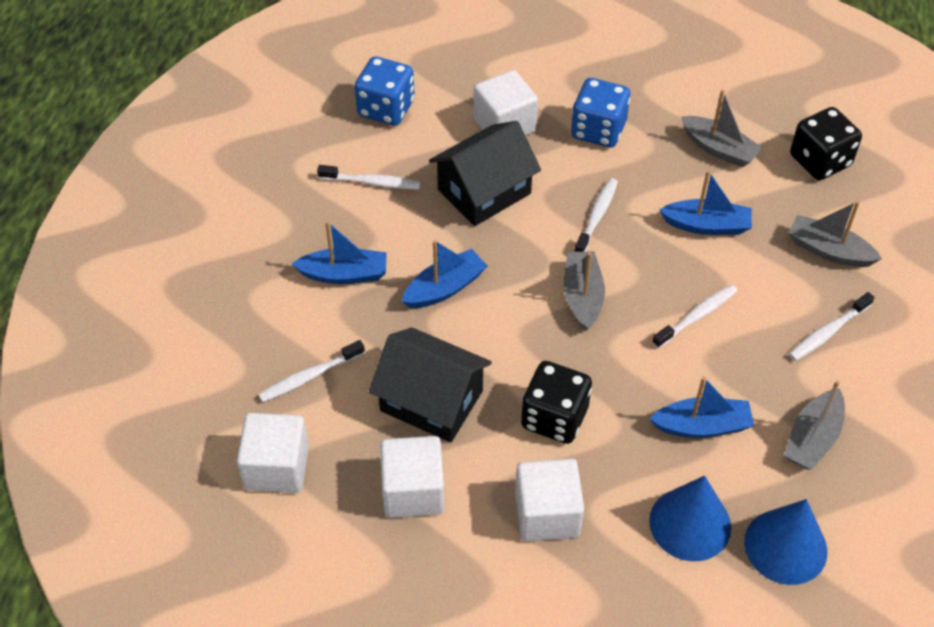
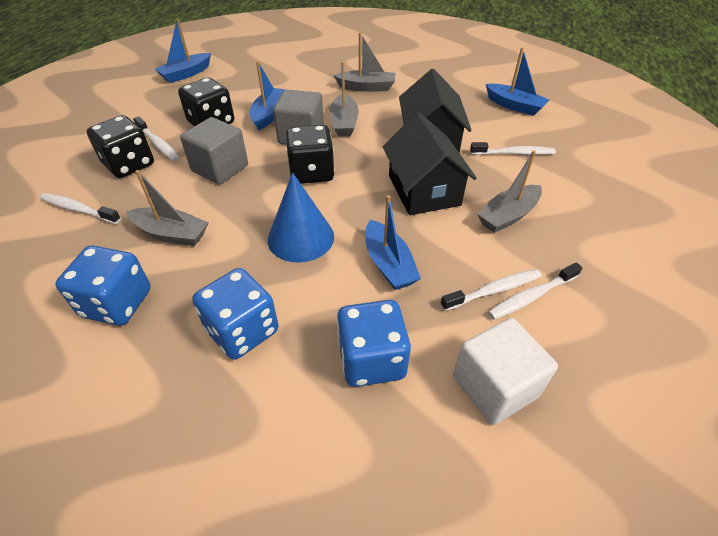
black dice: 2 -> 3
blue cone: 2 -> 1
blue dice: 2 -> 3
grey cube: 0 -> 2
white cube: 4 -> 1

